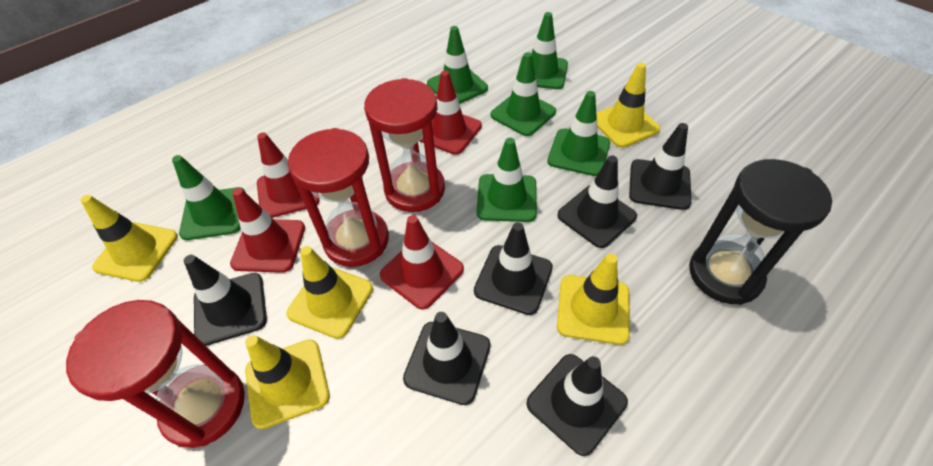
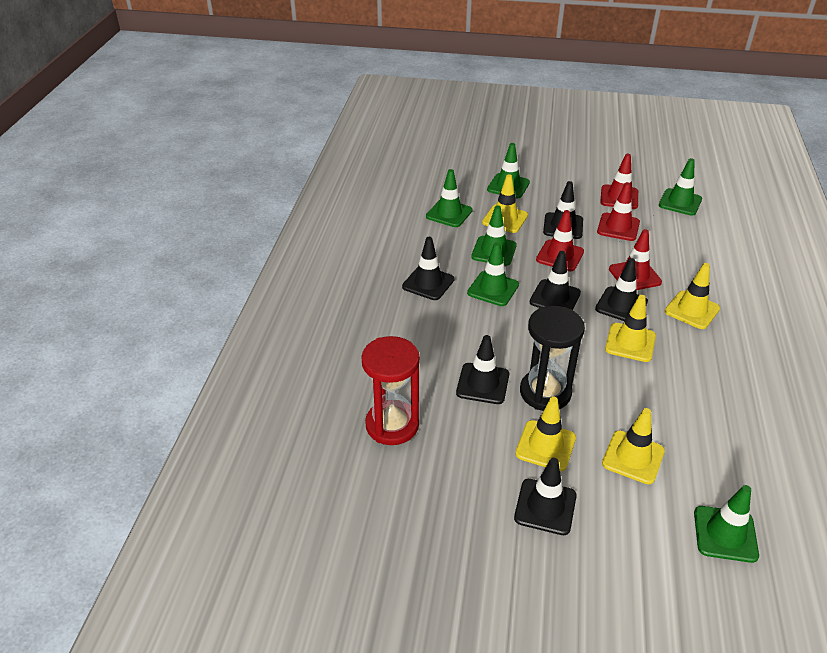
red hourglass: 3 -> 1

